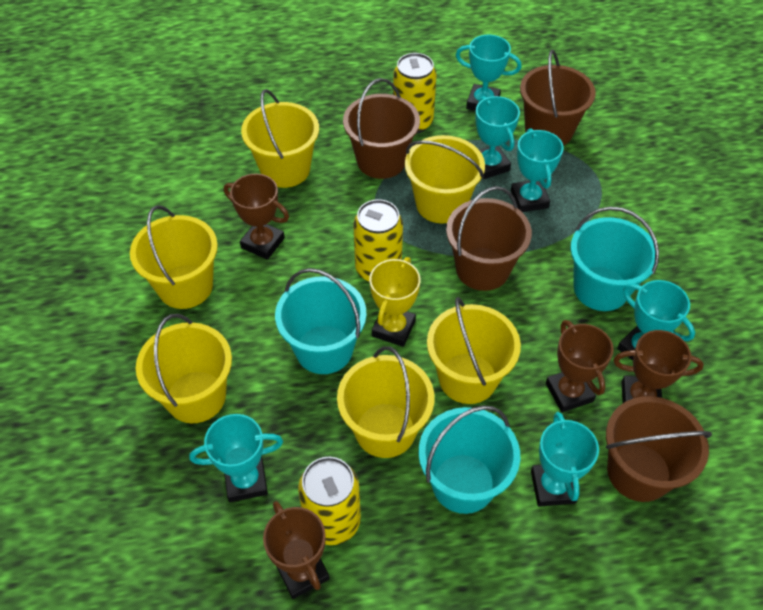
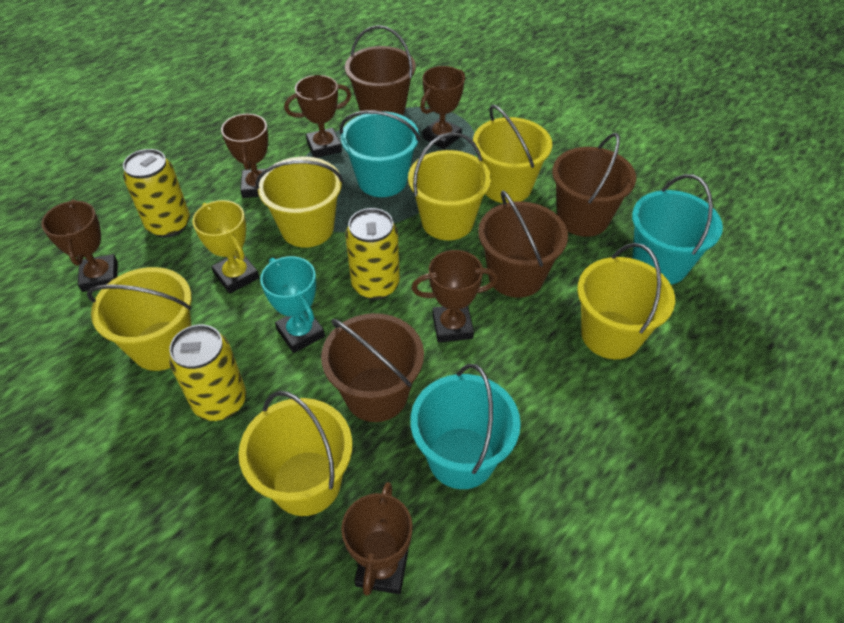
brown trophy: 4 -> 6
turquoise trophy: 6 -> 1

